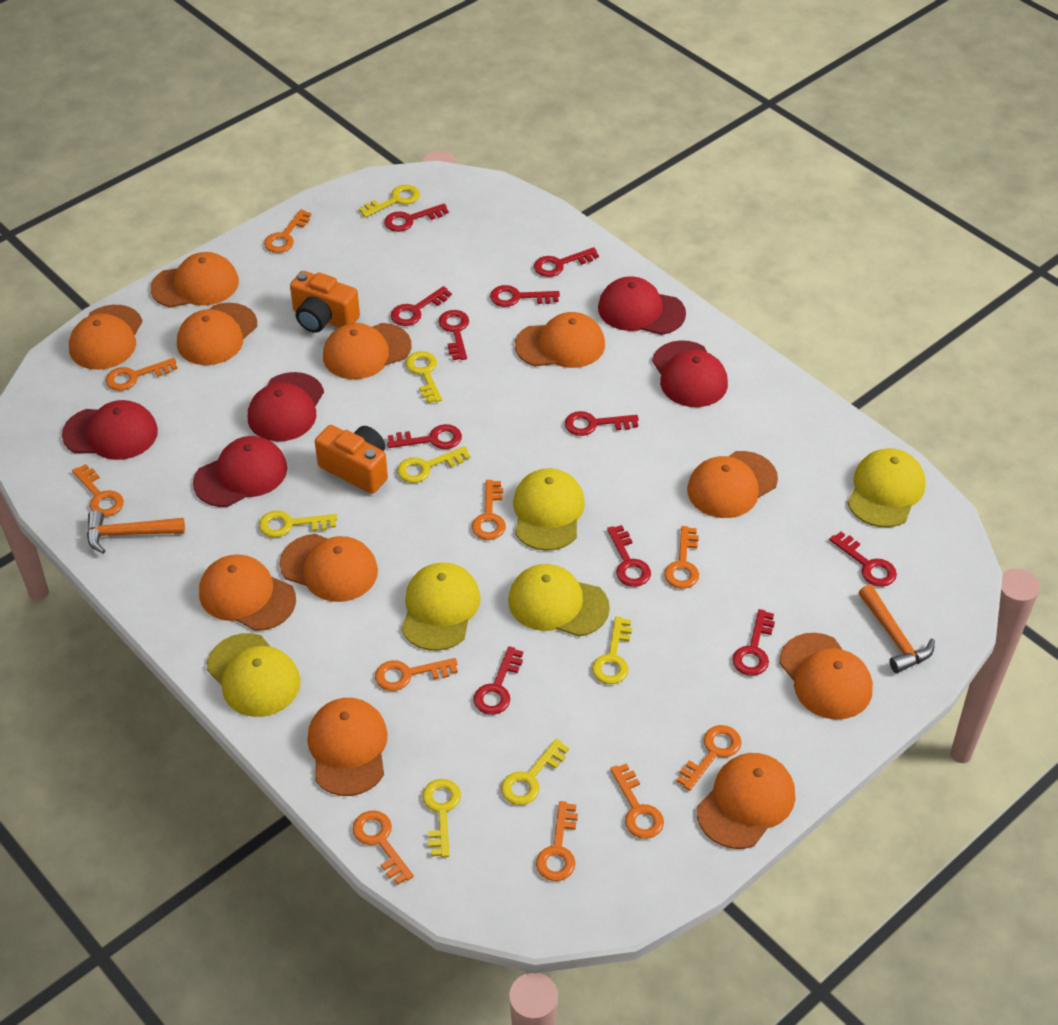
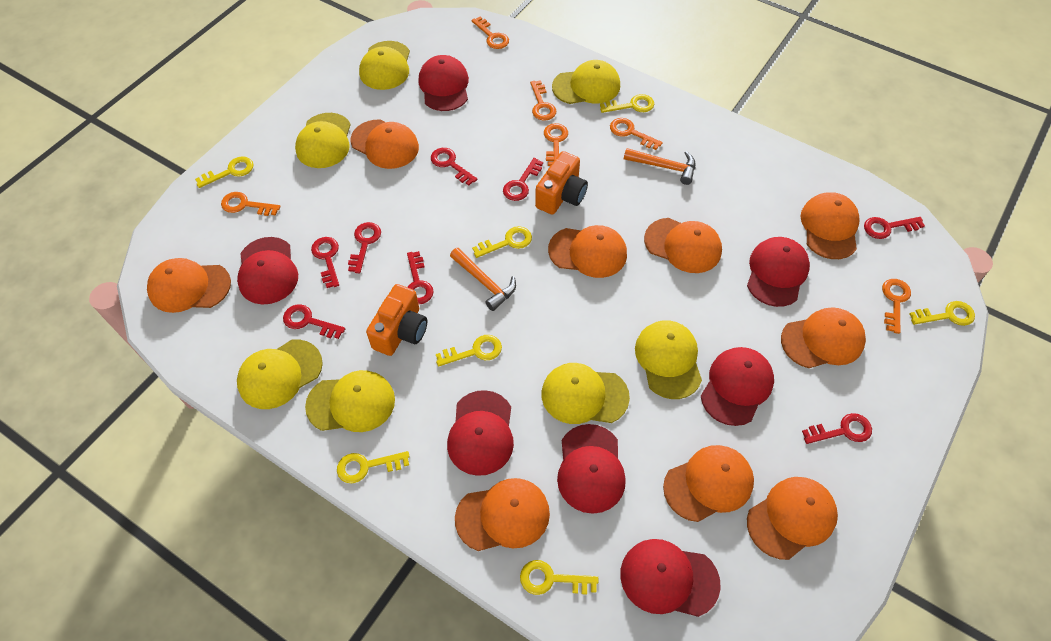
orange cap: 11 -> 9
orange key: 10 -> 6
red cap: 5 -> 7
red key: 11 -> 8
yellow cap: 5 -> 7

